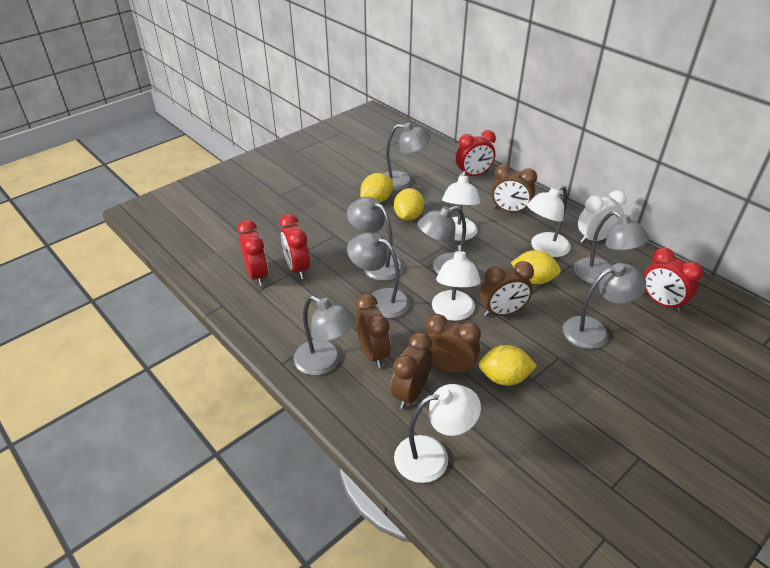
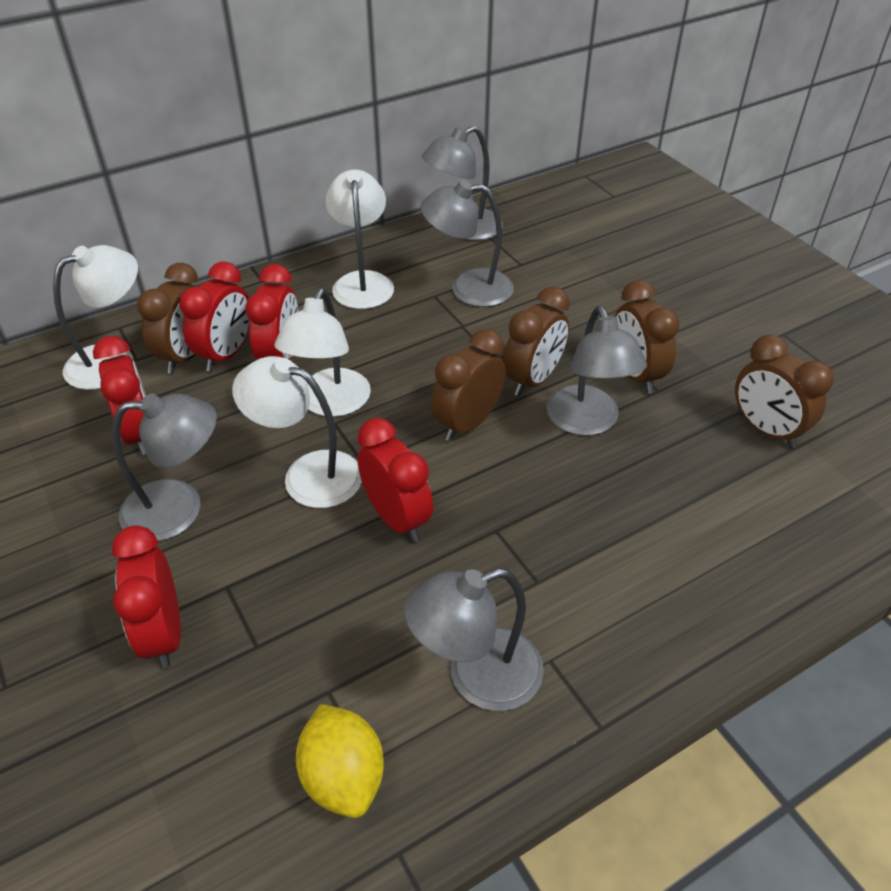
grey lamp: 7 -> 5
red clock: 4 -> 5
white clock: 1 -> 0
yellow lemon: 4 -> 1

